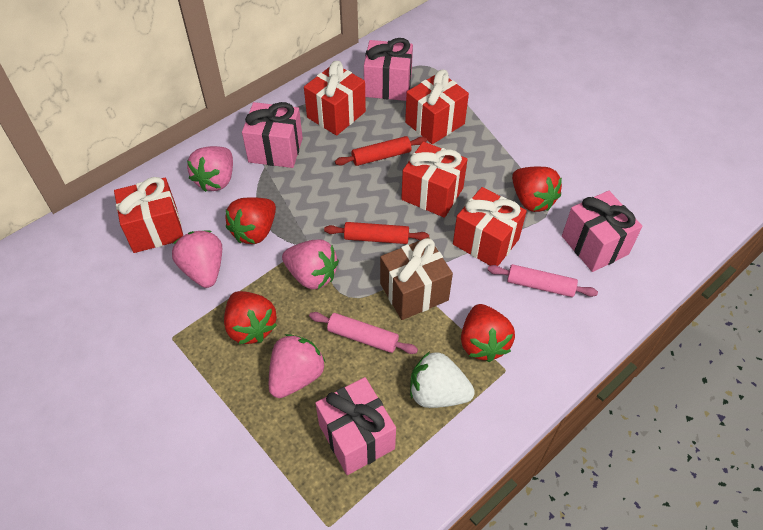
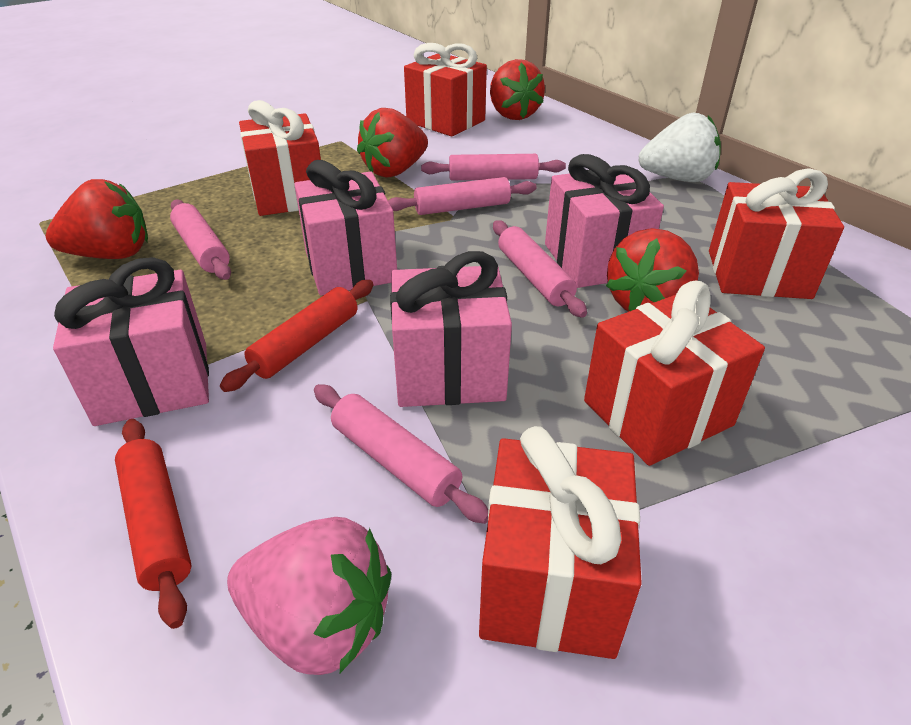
brown gift: 1 -> 0
pink rolling pin: 2 -> 5
pink strawberry: 4 -> 1

